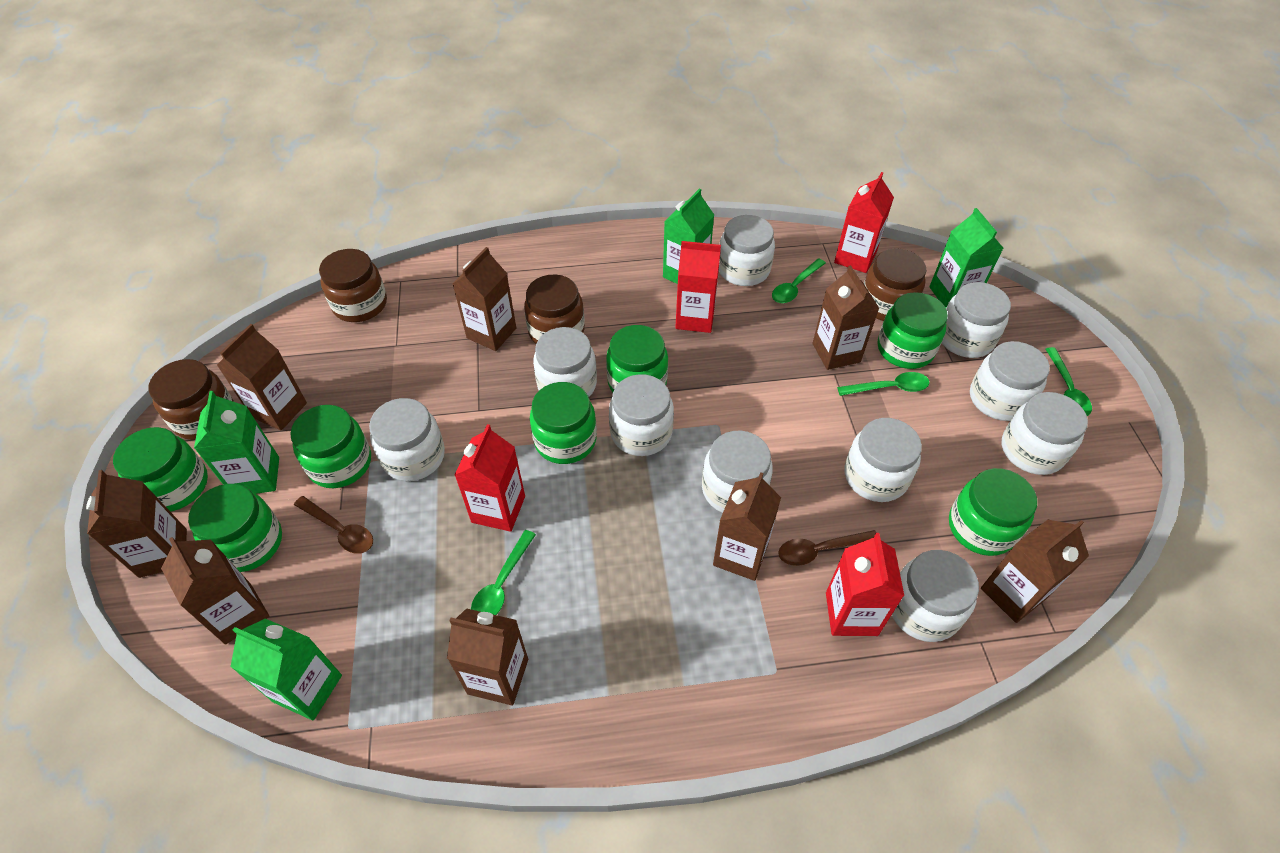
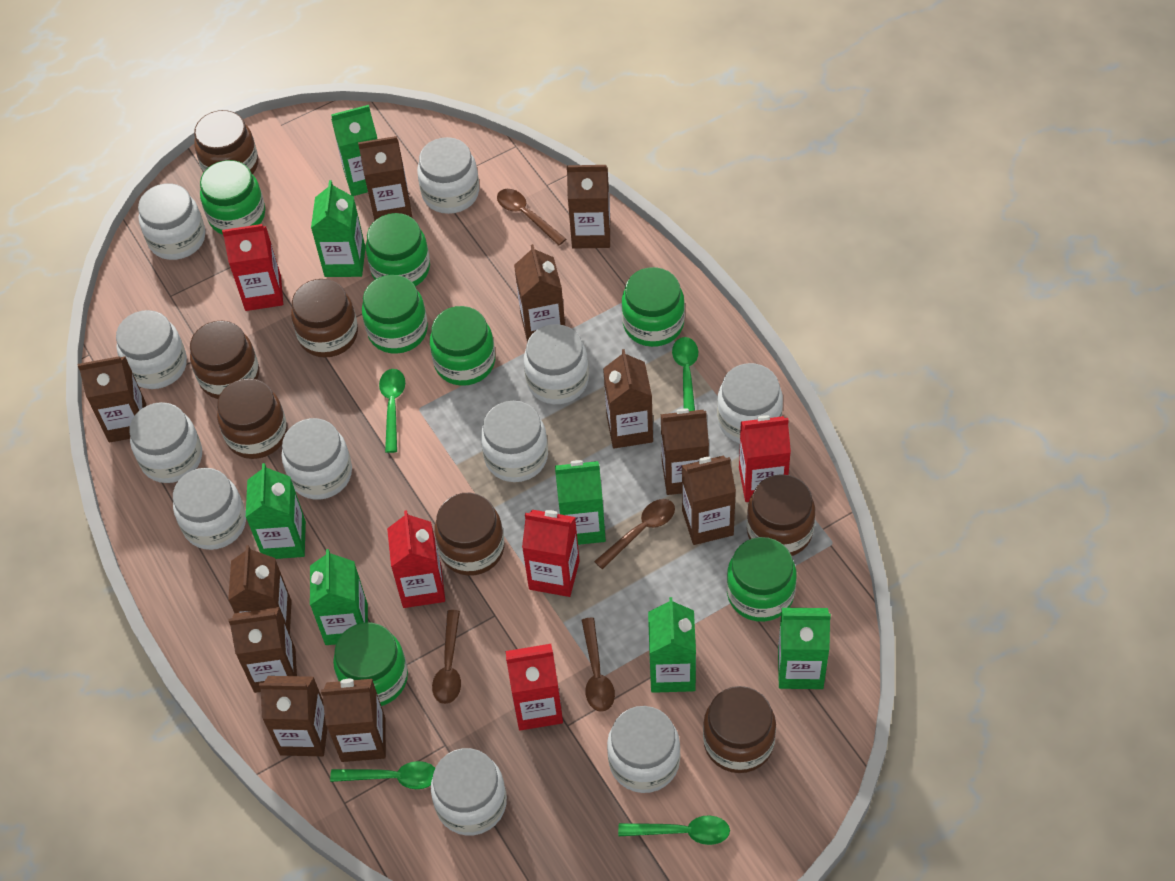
brown carton: 8 -> 11
brown jar: 4 -> 7
brown spoon: 2 -> 4
green carton: 4 -> 7
red carton: 4 -> 5
white jar: 10 -> 11

